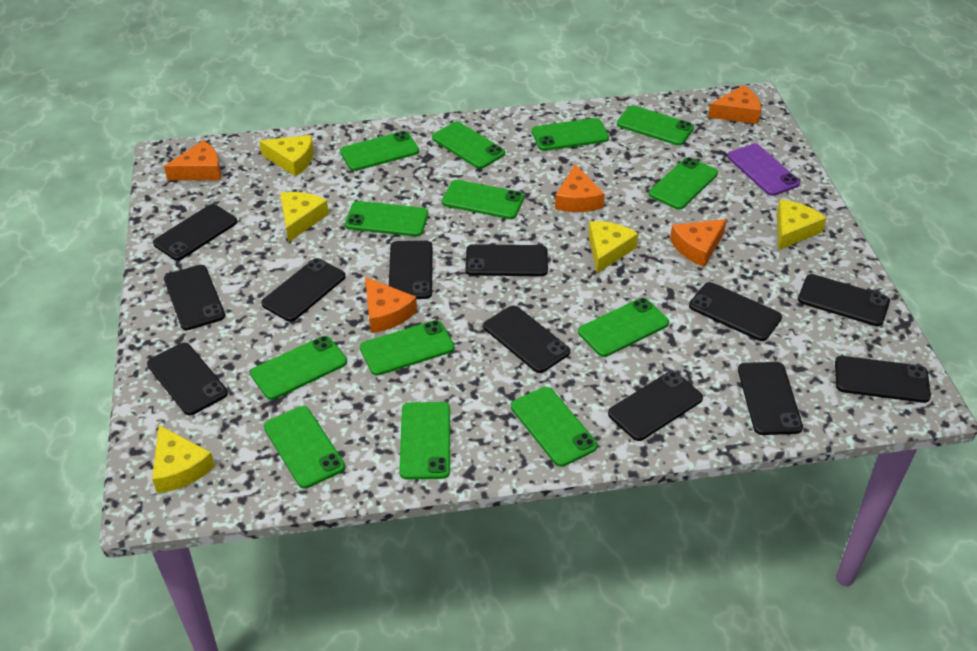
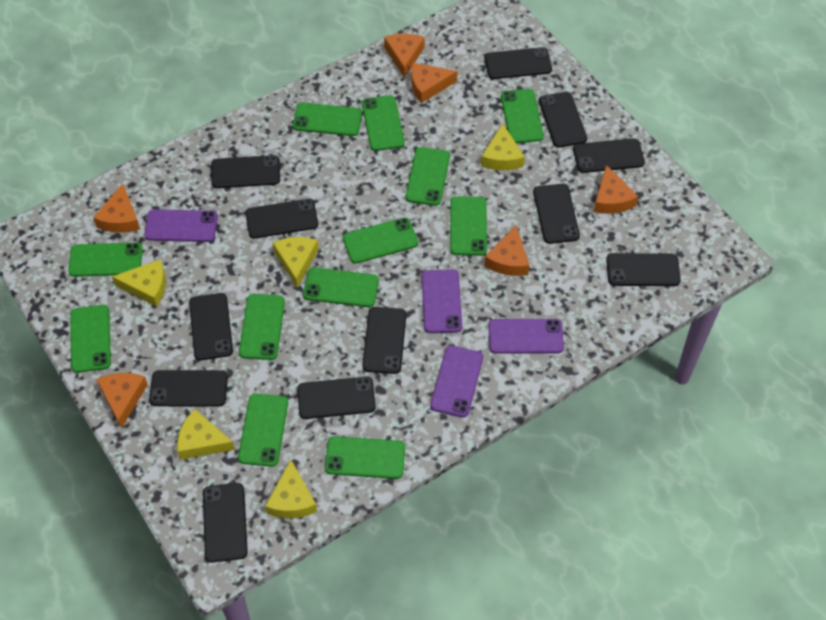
green phone: 13 -> 12
orange cheese: 5 -> 6
purple phone: 1 -> 4

